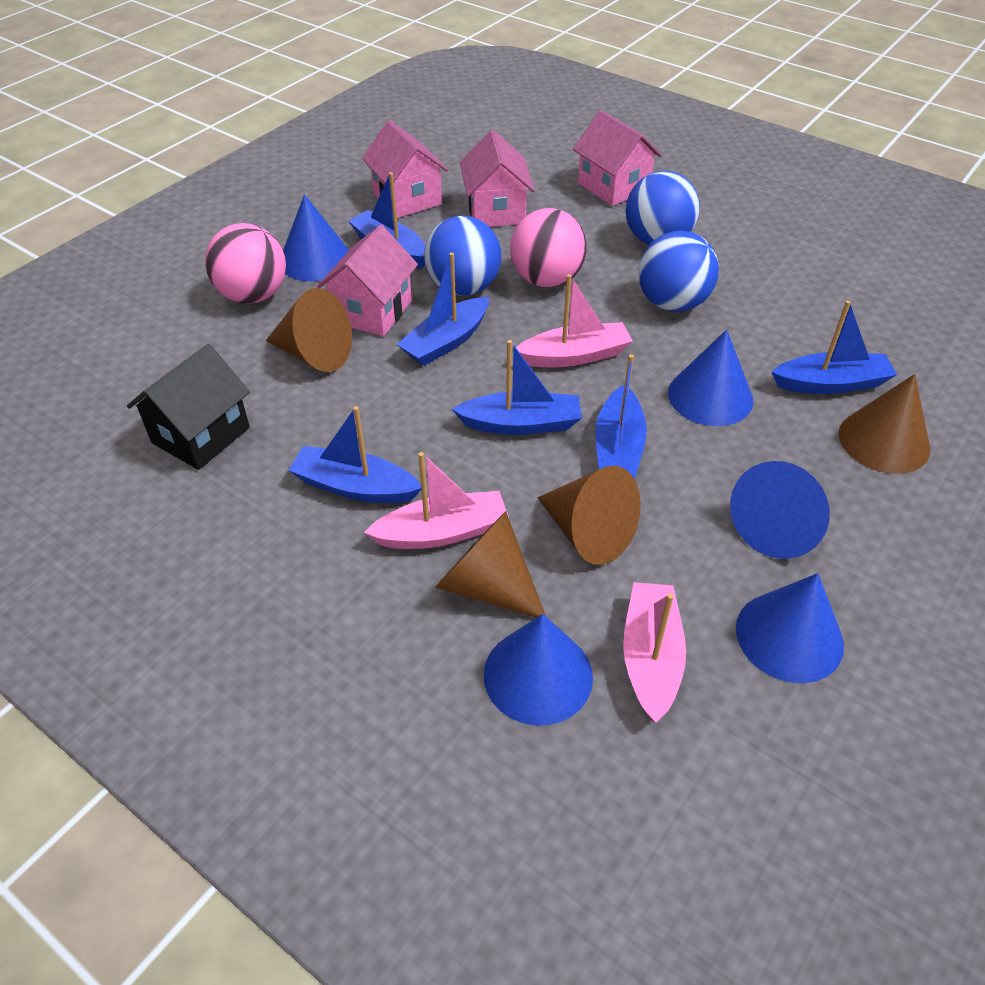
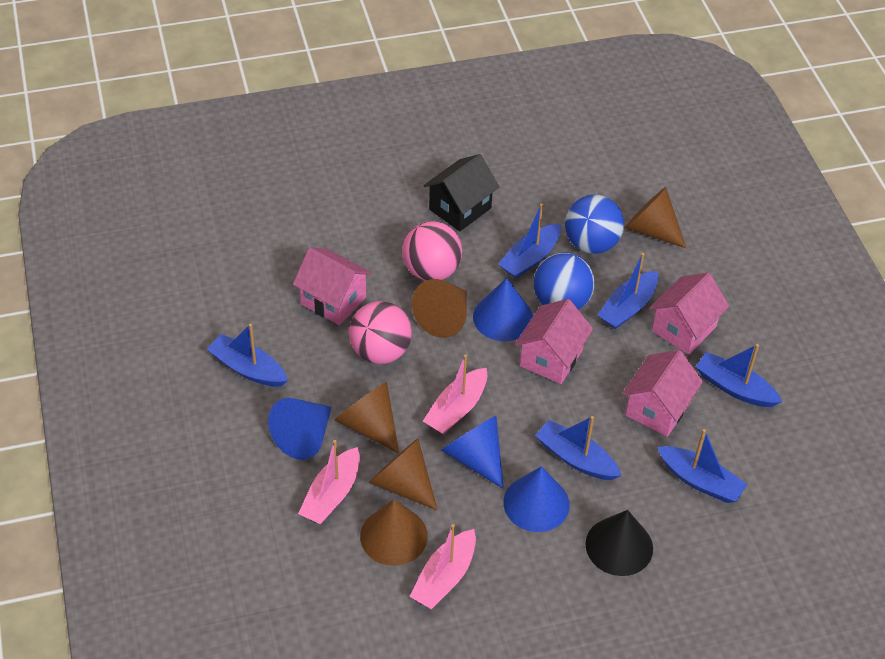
black cone: 0 -> 1
blue ball: 3 -> 2
blue cone: 5 -> 4
brown cone: 4 -> 5

